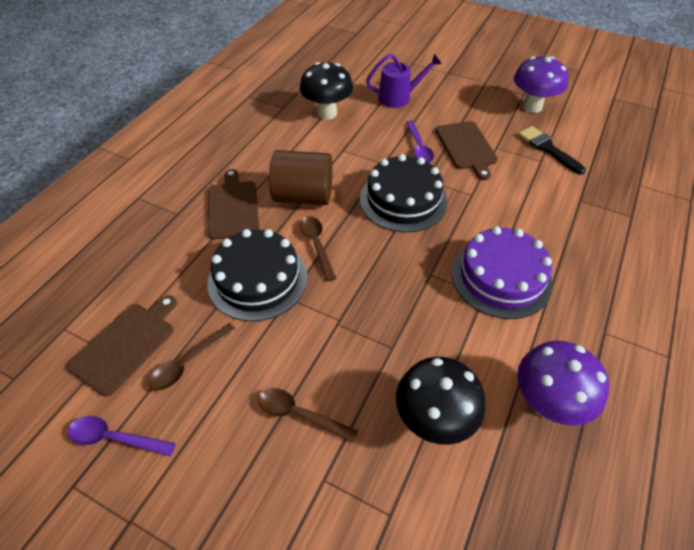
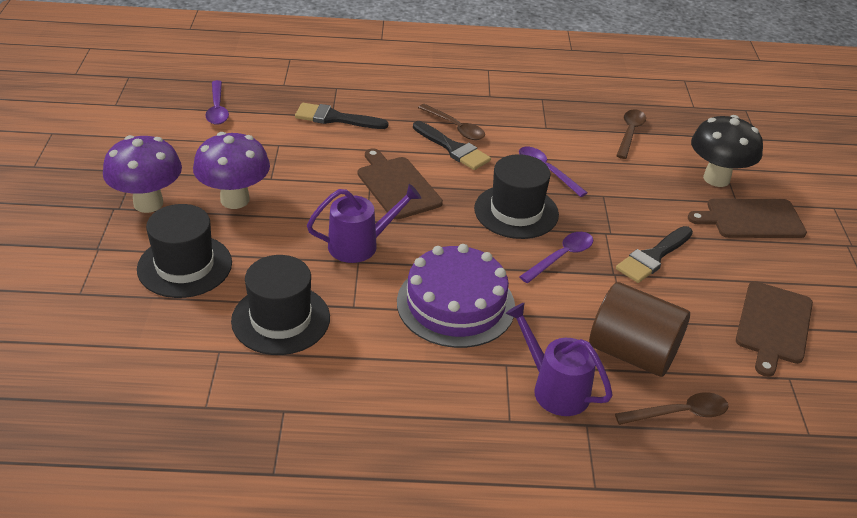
black brush: 1 -> 3
black cake: 2 -> 0
black hat: 0 -> 3
black mushroom: 2 -> 1
purple spoon: 2 -> 3
purple watering can: 1 -> 2

